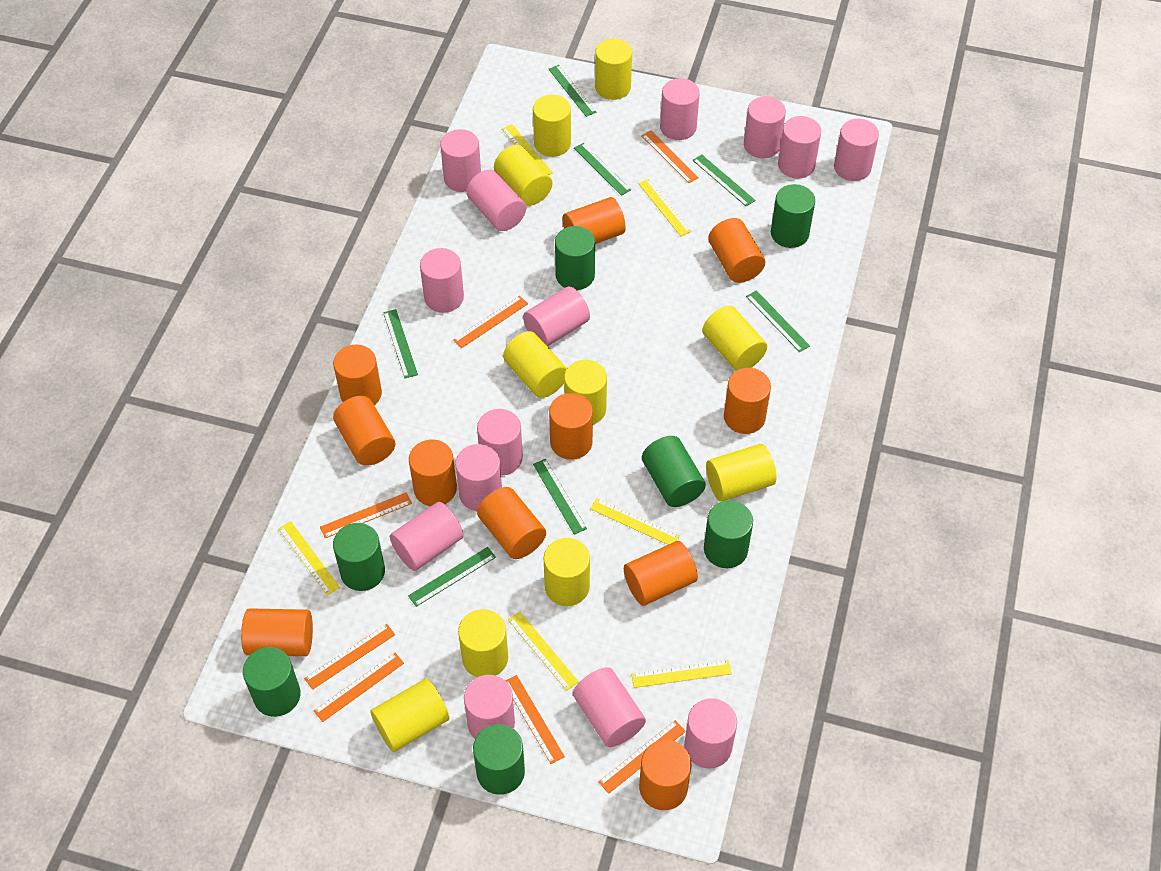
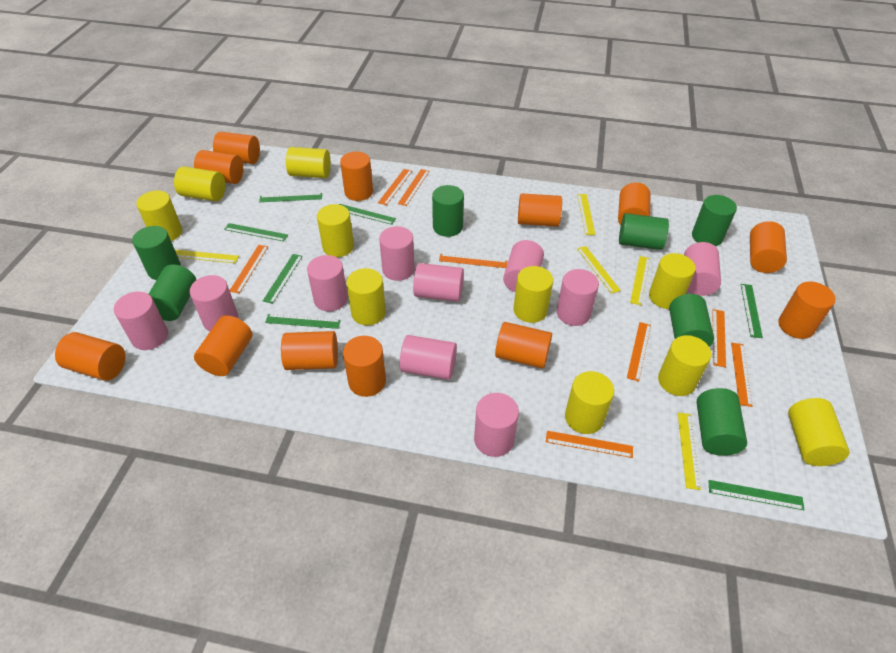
orange cylinder: 11 -> 12
orange ruler: 7 -> 8
pink cylinder: 14 -> 10
yellow ruler: 6 -> 5

